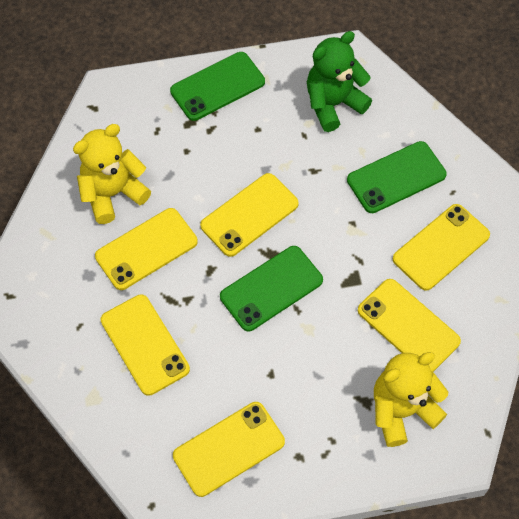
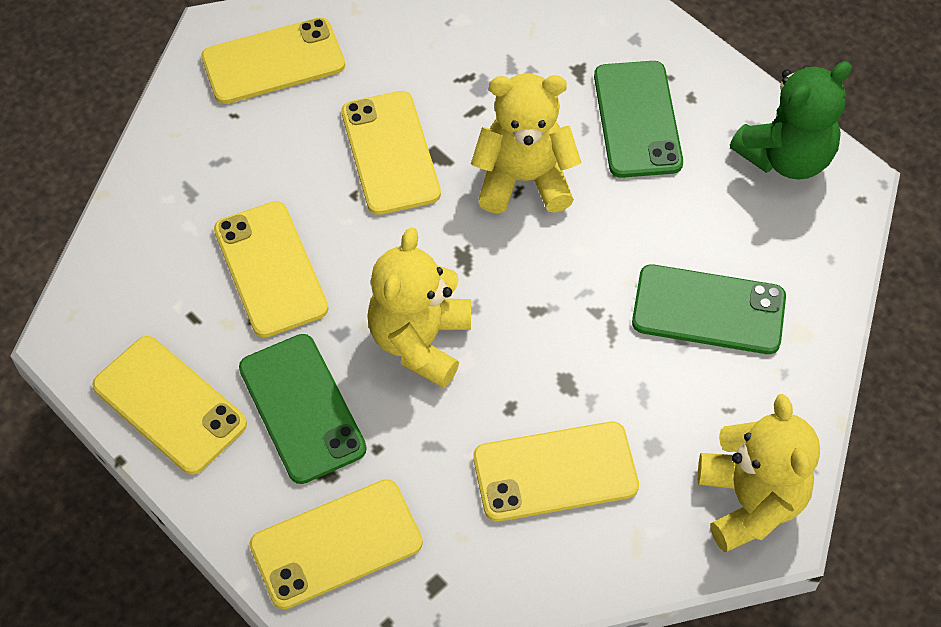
yellow teddy bear: 2 -> 3

